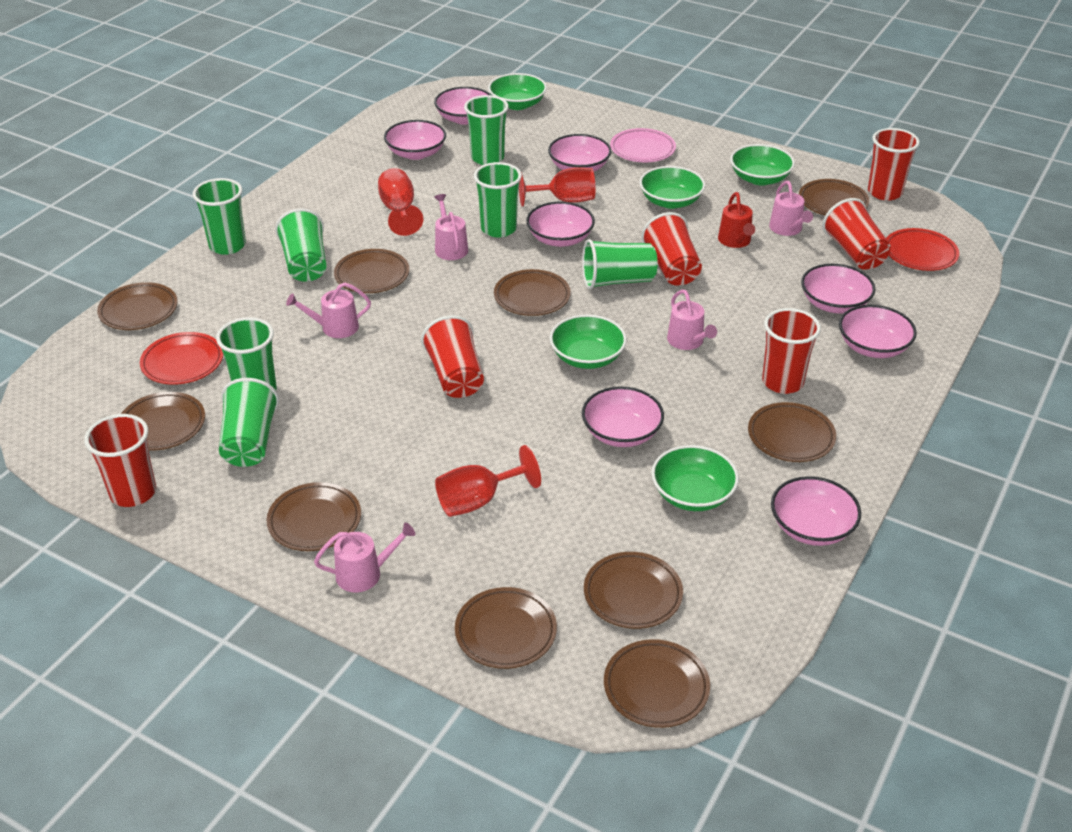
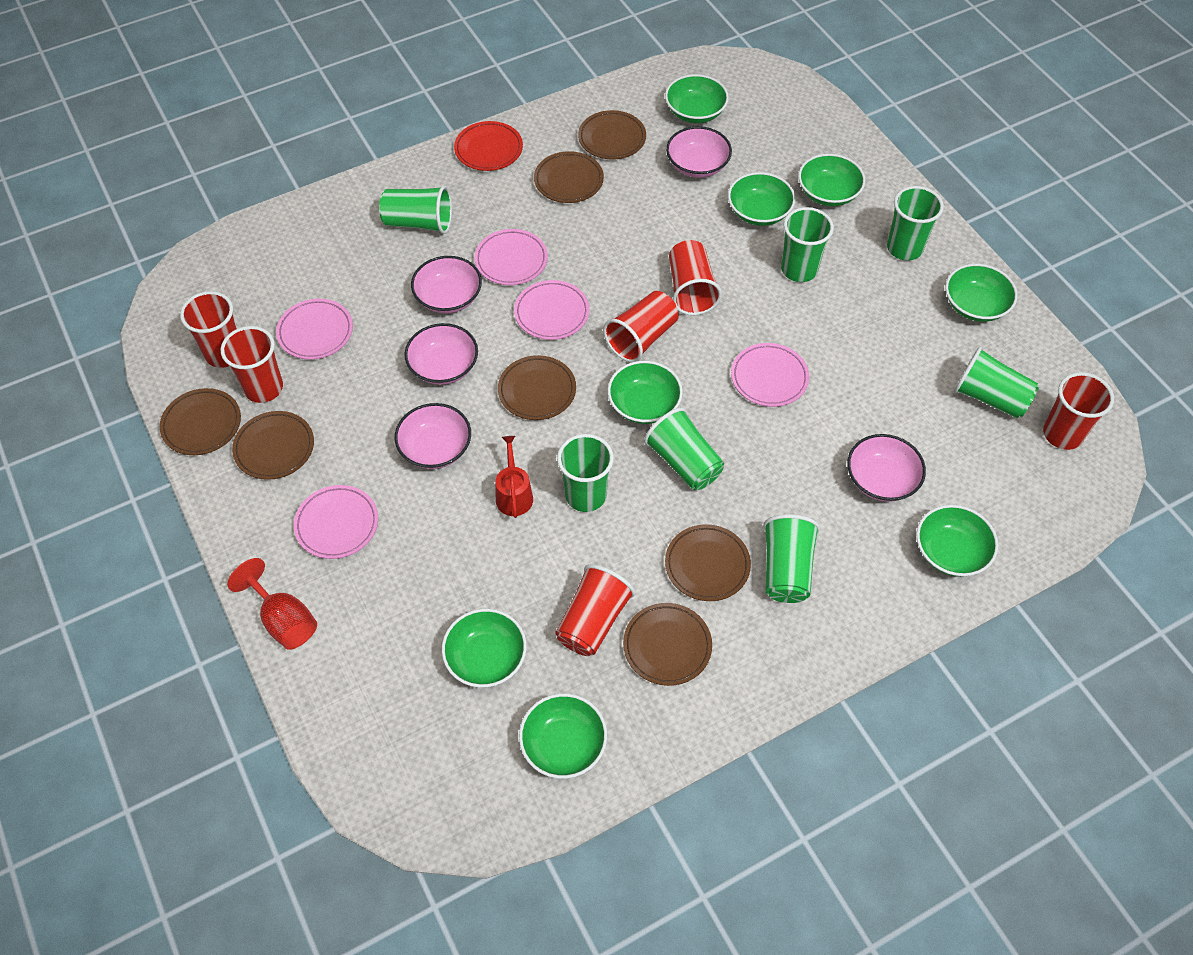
brown plate: 10 -> 7
green bowl: 5 -> 8
pink bowl: 8 -> 5
pink plate: 1 -> 5
pink watering can: 5 -> 0
red goblet: 3 -> 1
red plate: 2 -> 1

